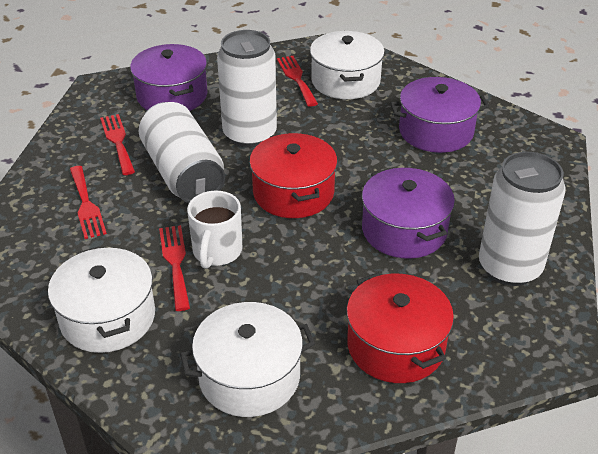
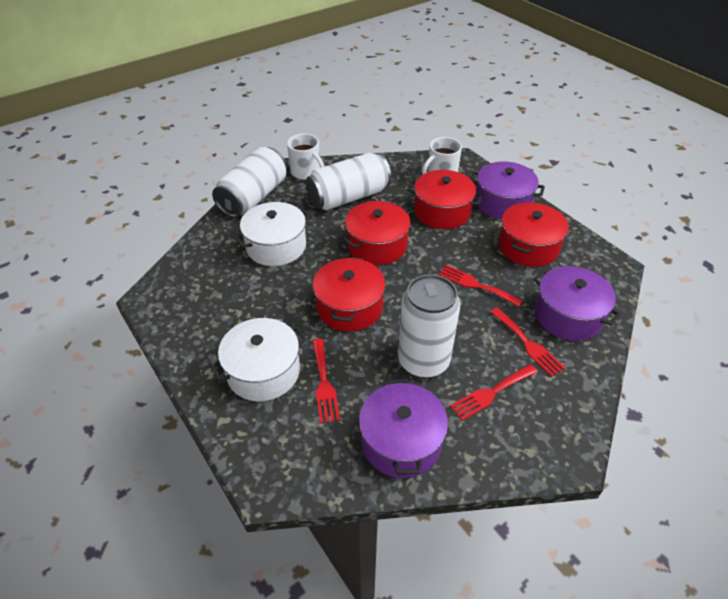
red pot: 2 -> 4
white mug: 1 -> 2
white pot: 3 -> 2

